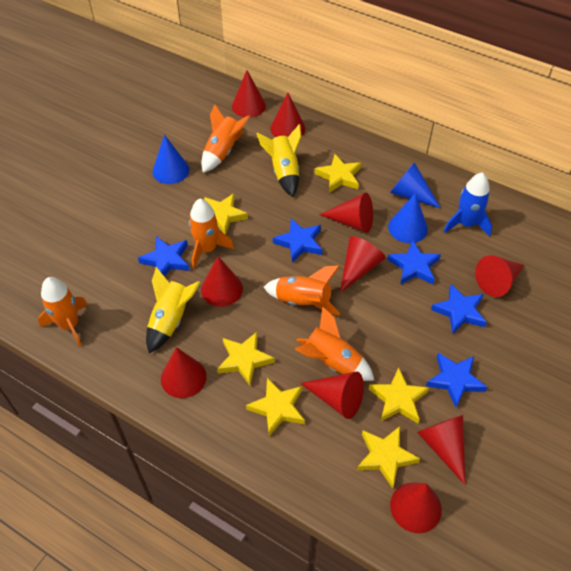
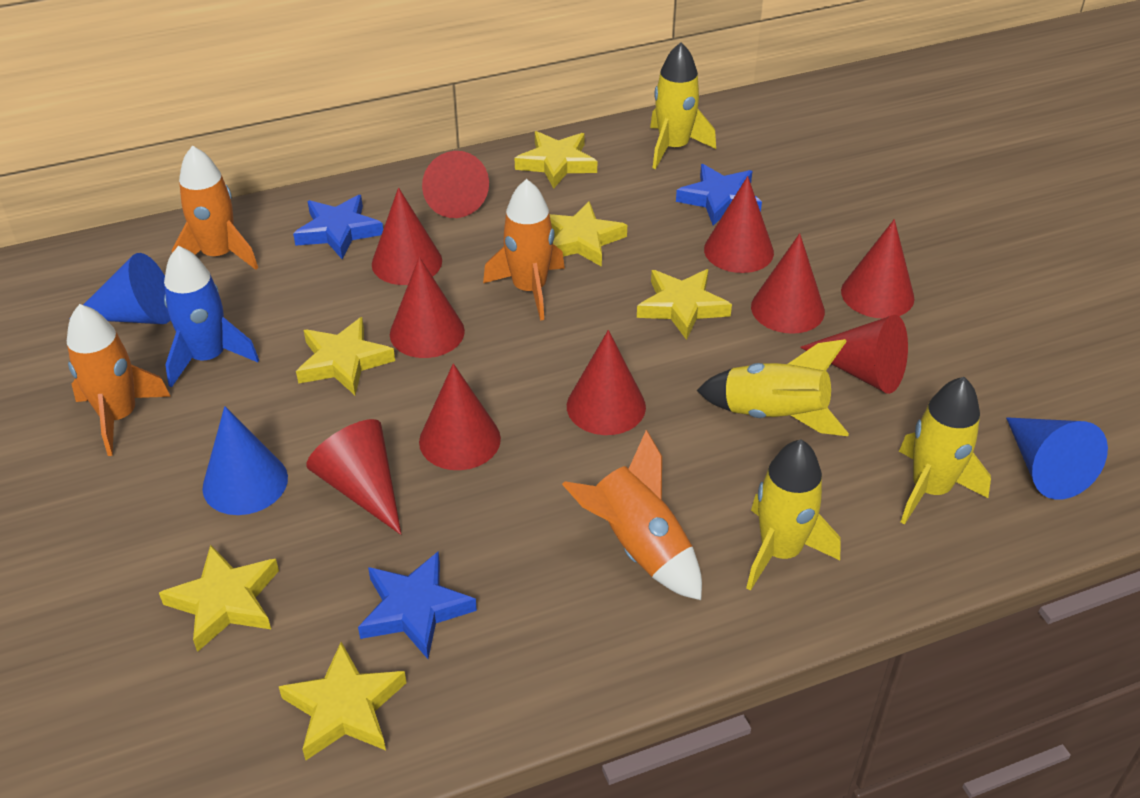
blue star: 5 -> 3
orange rocket: 5 -> 4
yellow rocket: 2 -> 4

